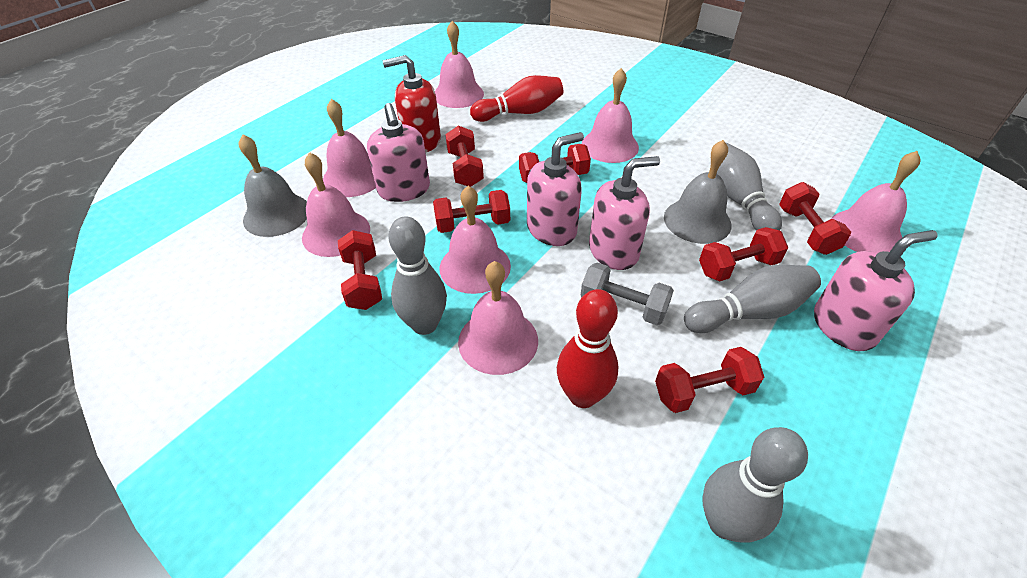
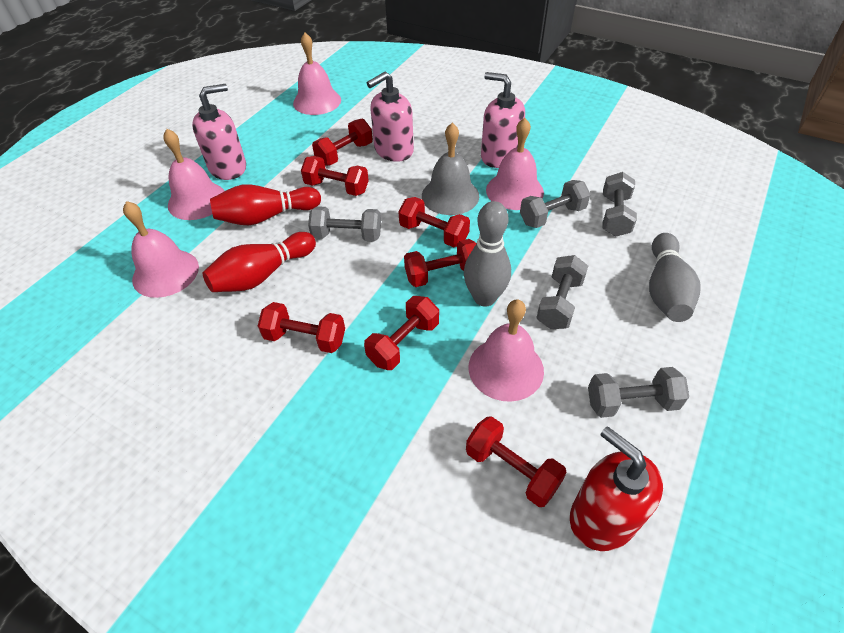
grey bell: 2 -> 1
grey bowling pin: 4 -> 2
grey dumbbell: 1 -> 5
pink bell: 7 -> 5
pink soap dispenser: 4 -> 3

